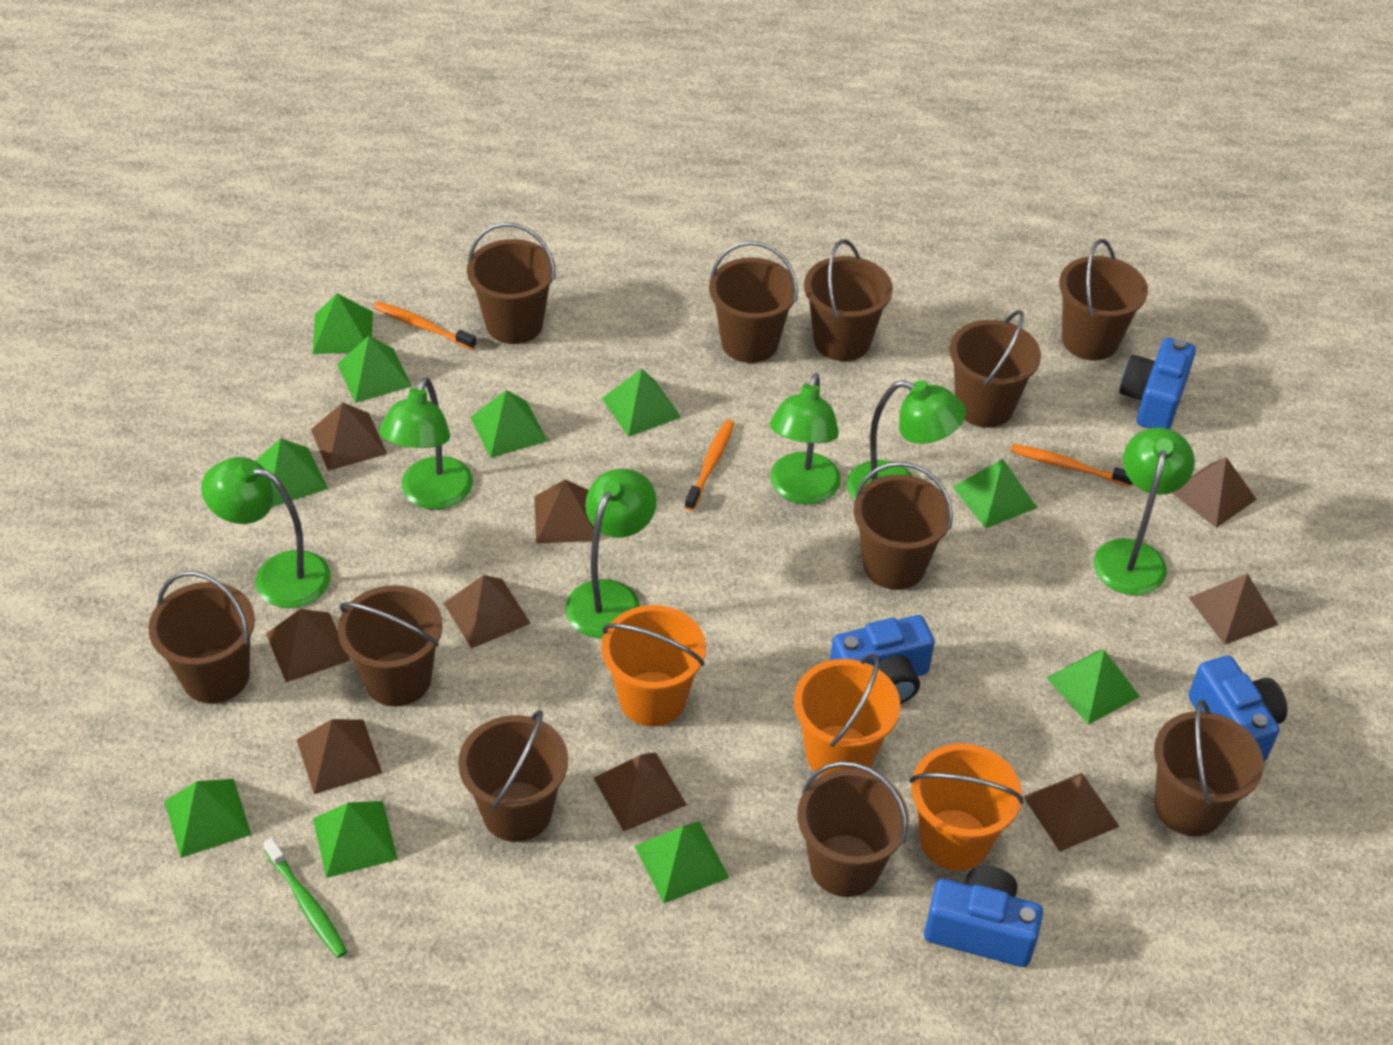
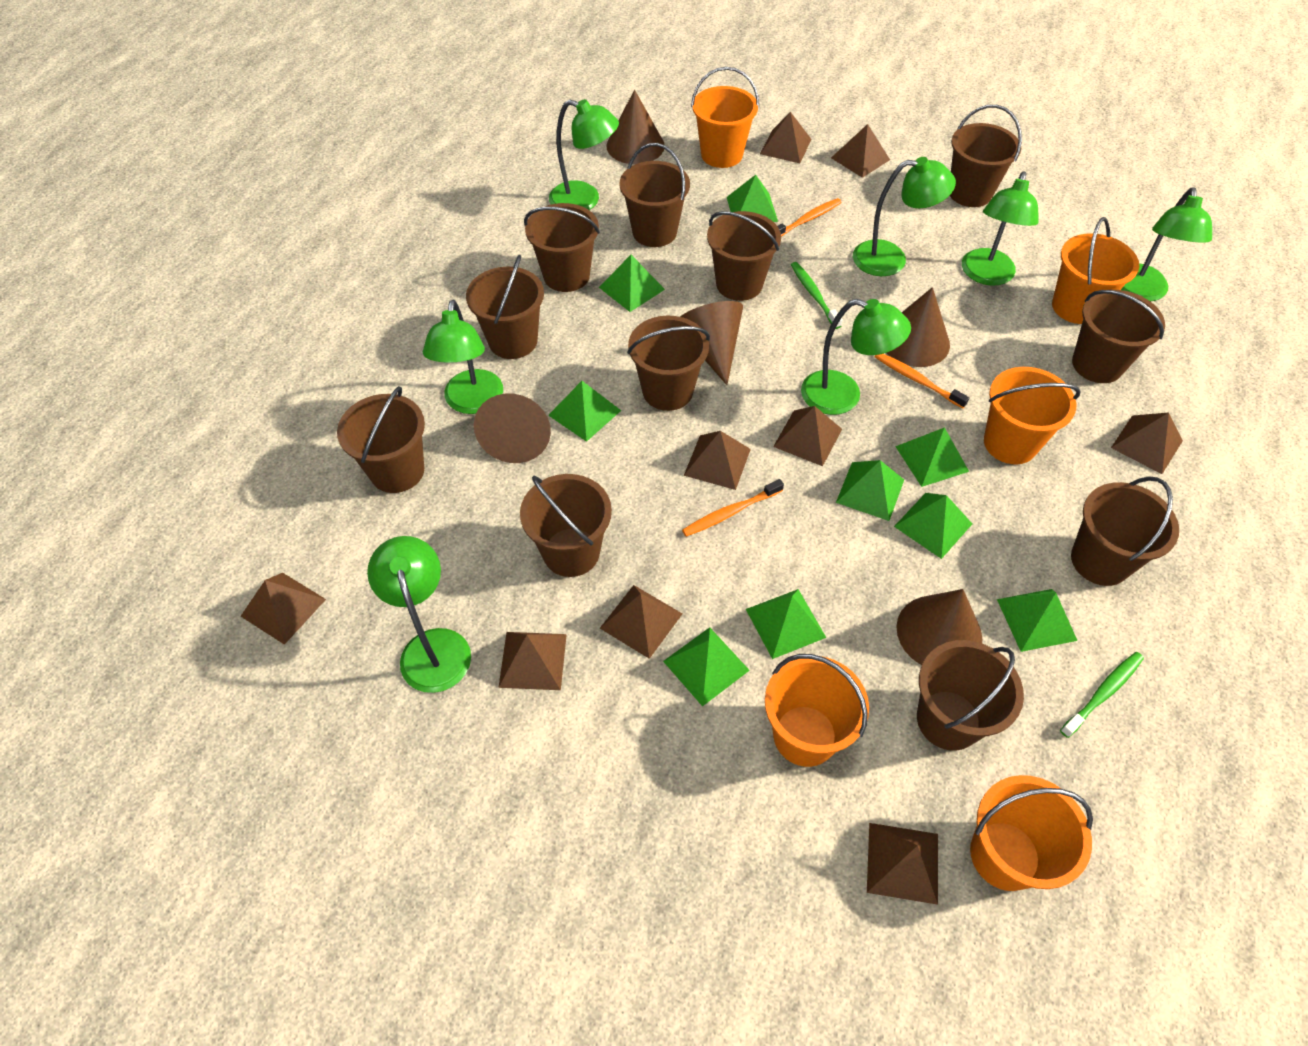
blue camera: 4 -> 0
brown cone: 0 -> 5
green lamp: 6 -> 7
green pyramid: 10 -> 9
green toothbrush: 1 -> 2
orange bucket: 3 -> 5

